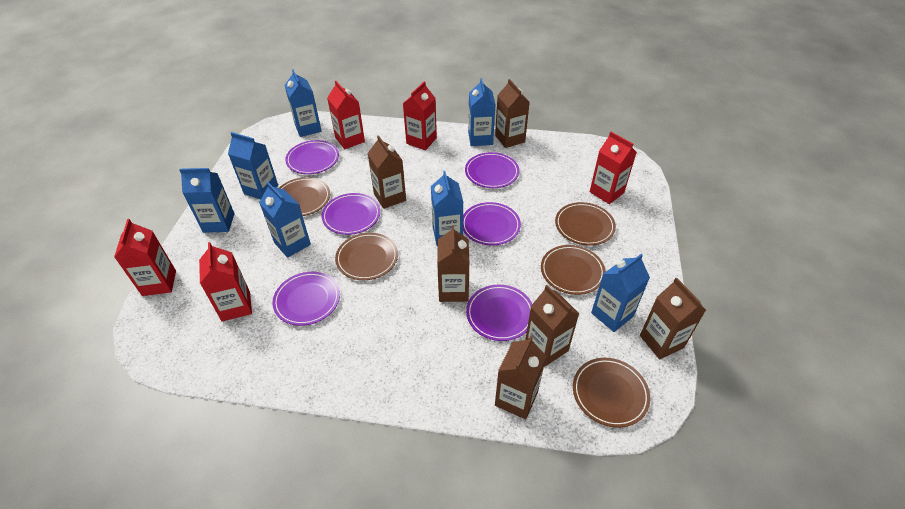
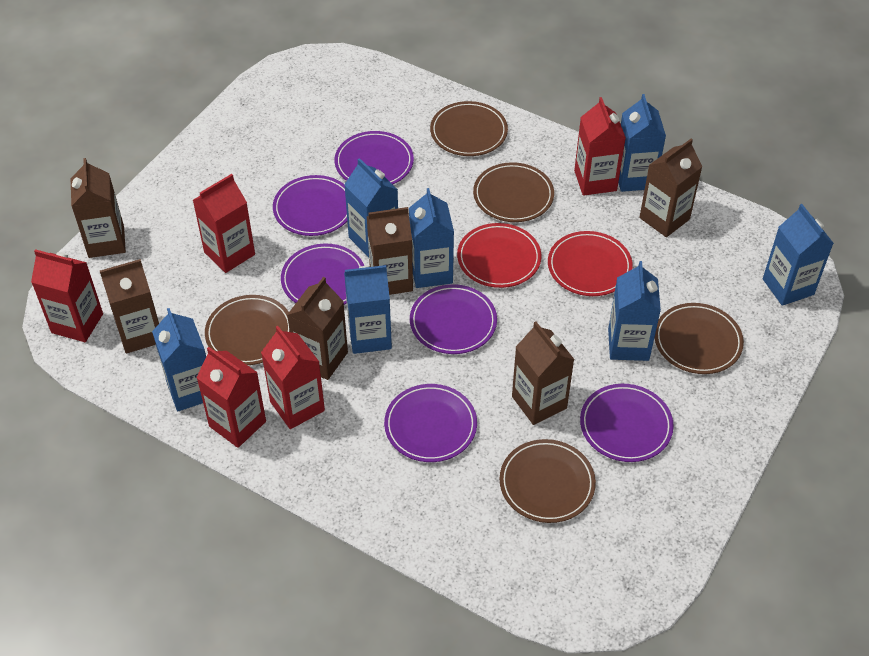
red plate: 0 -> 2

